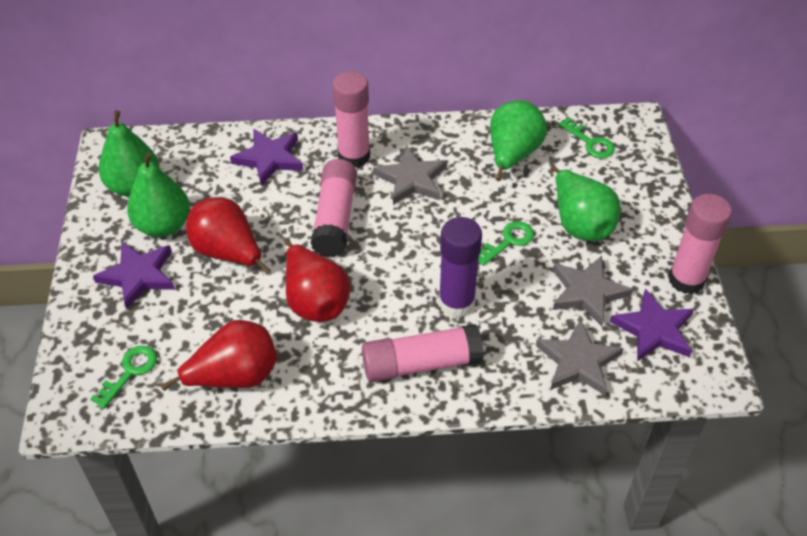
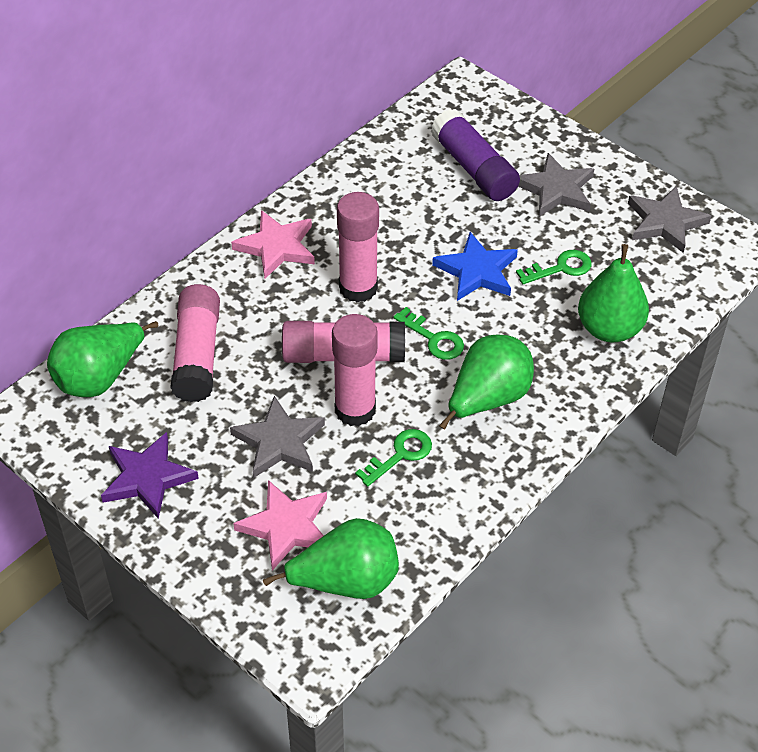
blue star: 0 -> 1
pink star: 0 -> 2
purple star: 3 -> 1
red pear: 3 -> 0

